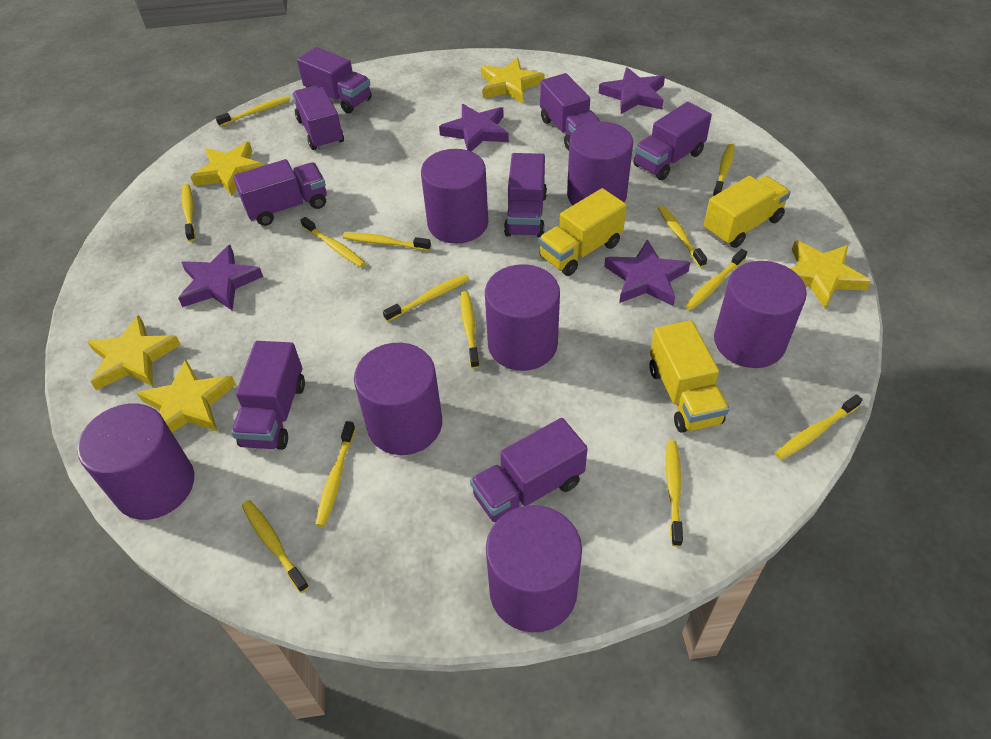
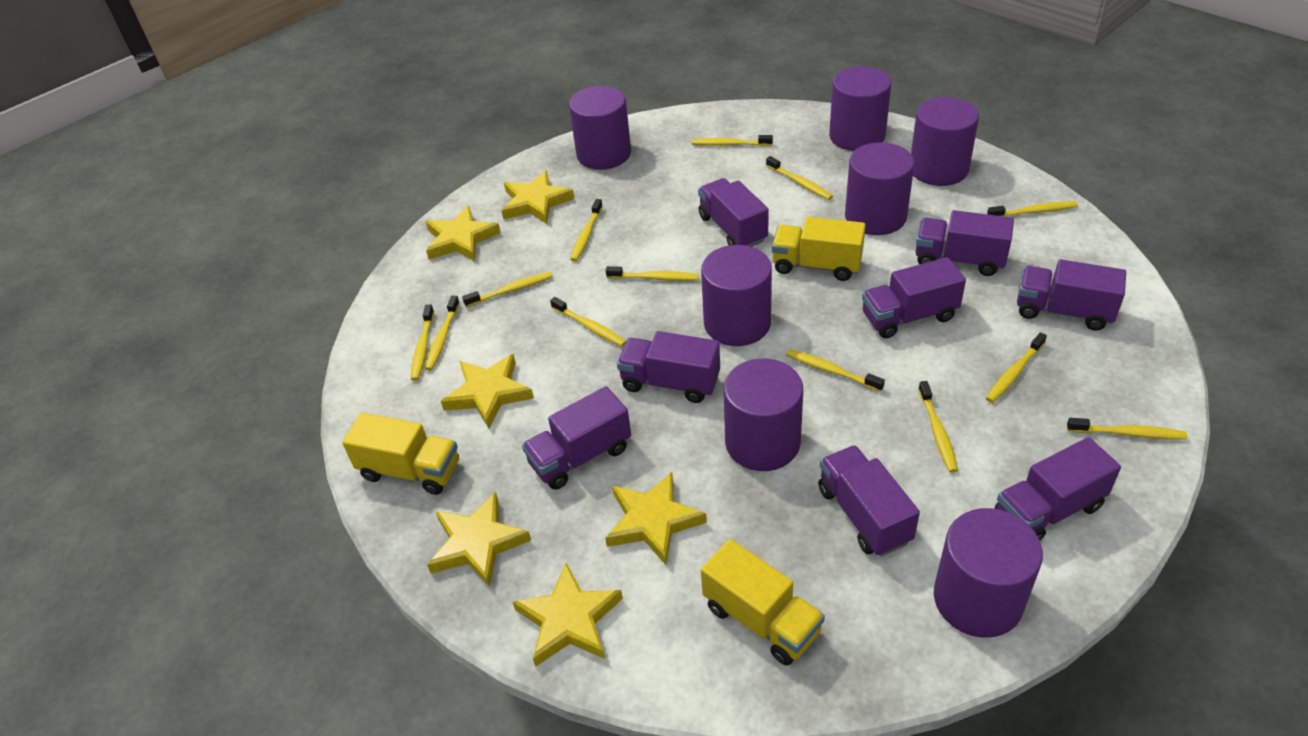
purple star: 4 -> 0
yellow star: 5 -> 6

